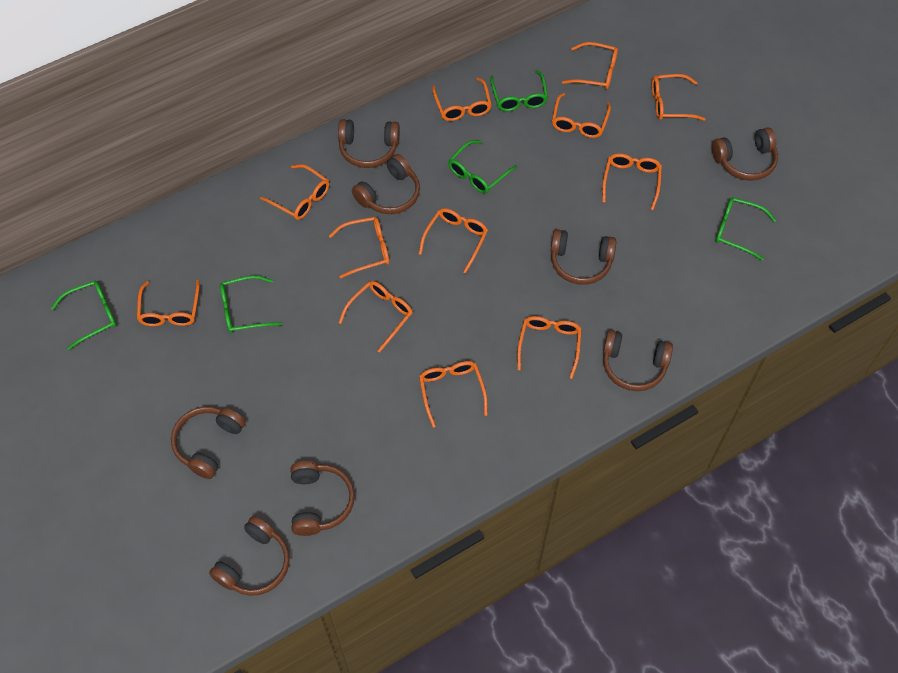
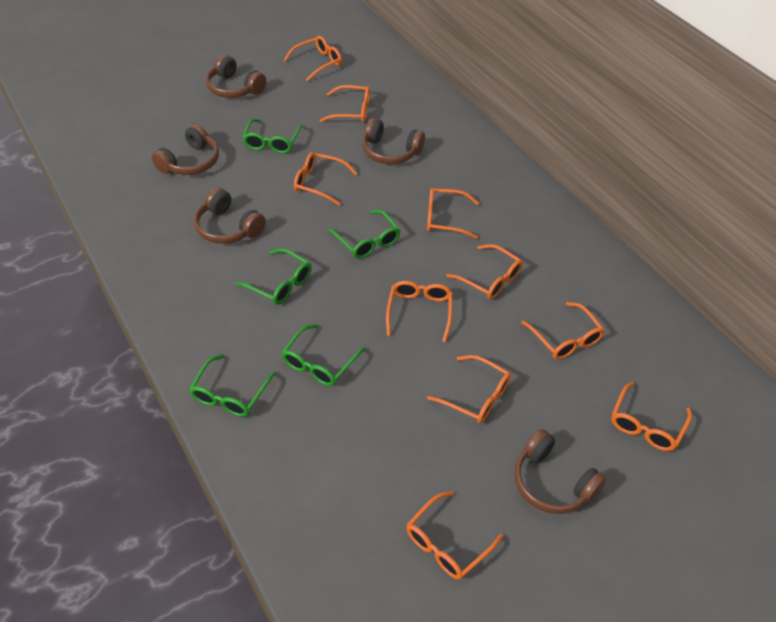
brown headphones: 8 -> 5
orange glasses: 12 -> 10

